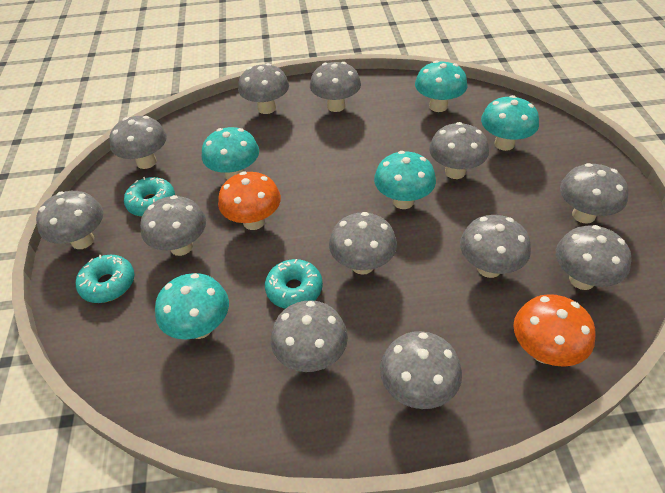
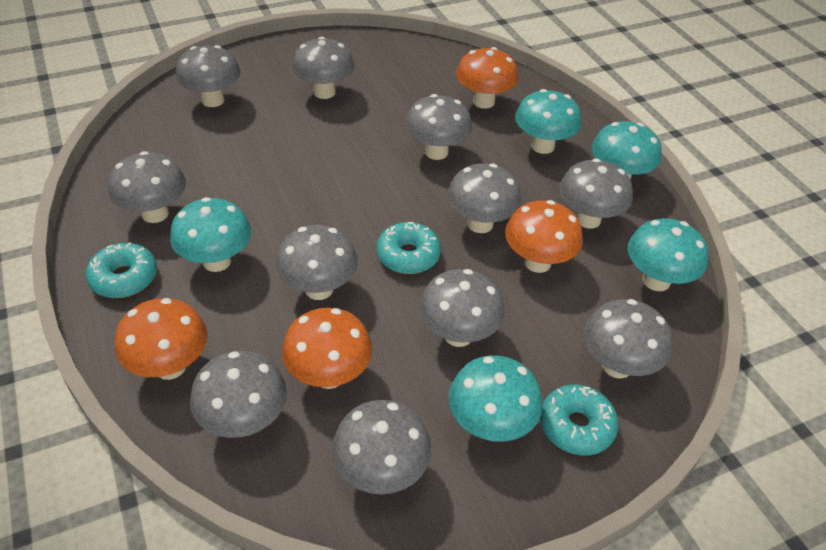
grey mushroom: 12 -> 11
orange mushroom: 2 -> 4

